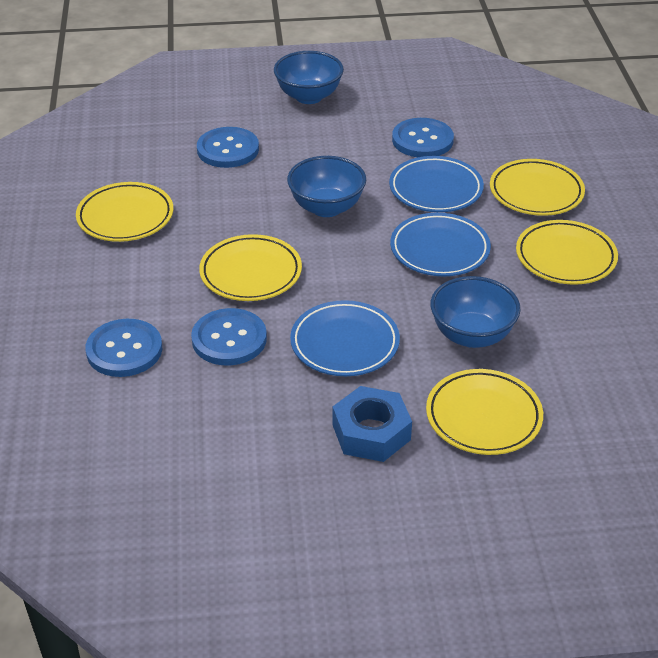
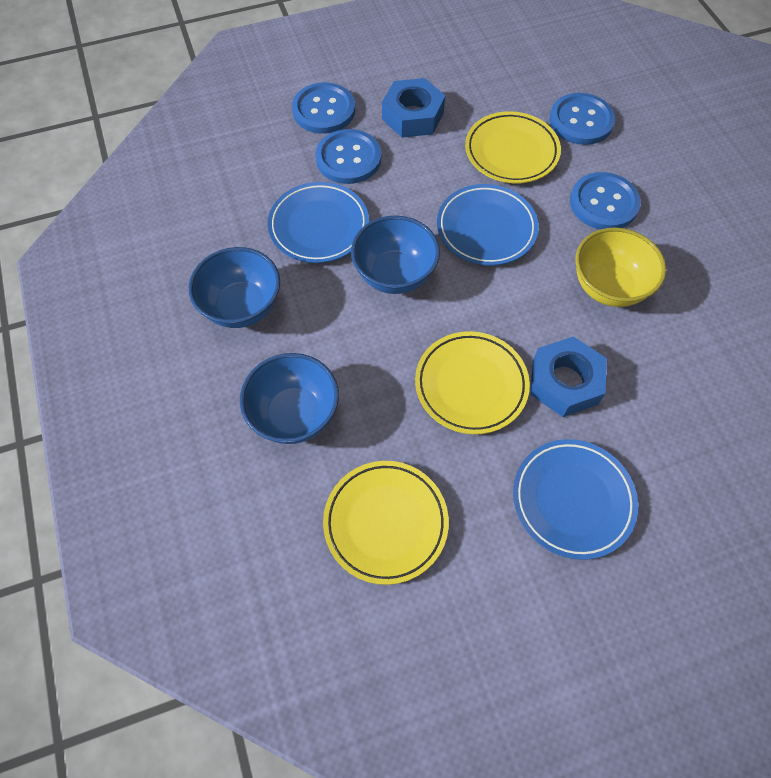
blue nut: 1 -> 2
yellow bowl: 0 -> 1
yellow plate: 5 -> 3

